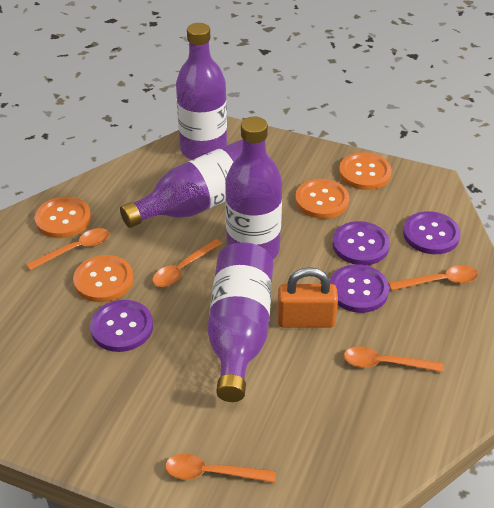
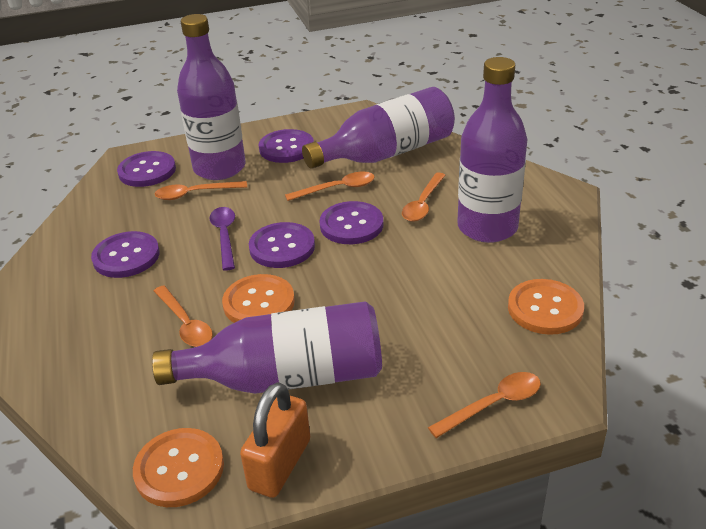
orange button: 4 -> 3
purple button: 4 -> 5
purple spoon: 0 -> 1

